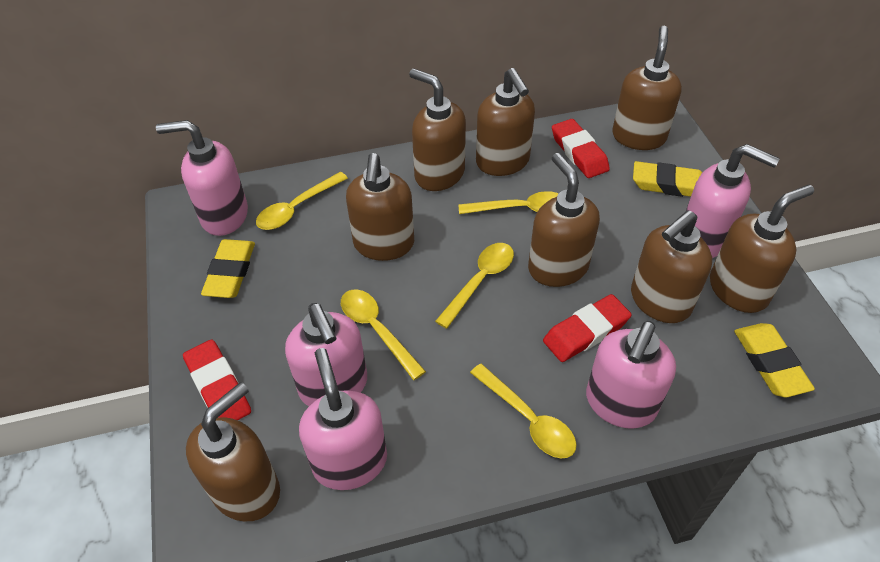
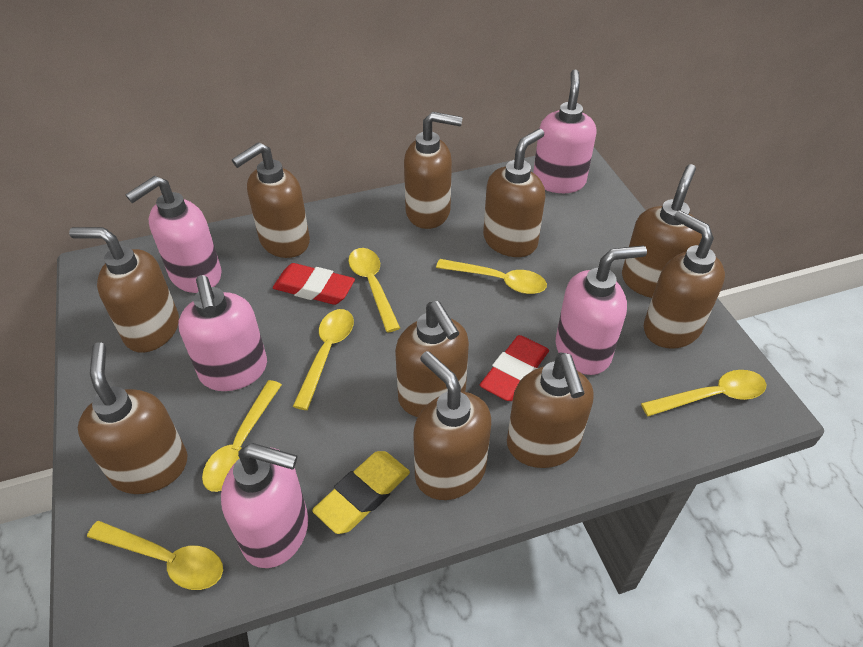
brown soap dispenser: 8 -> 10
red eraser: 3 -> 2
yellow eraser: 3 -> 1
yellow spoon: 5 -> 6

